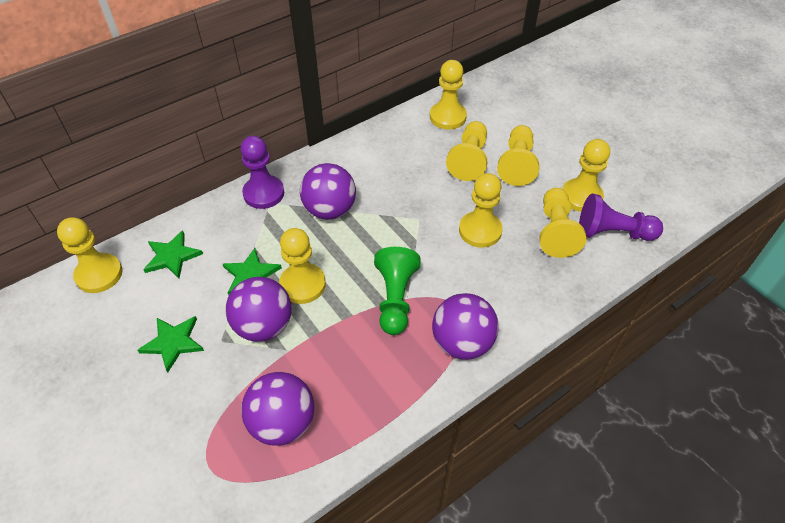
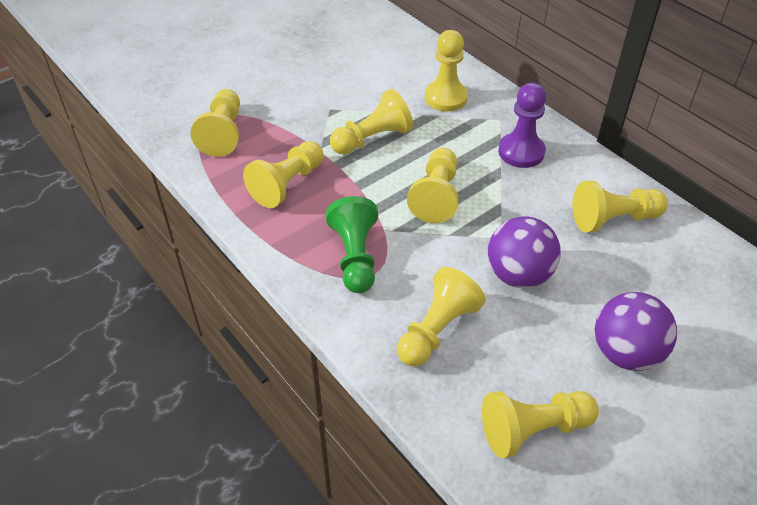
green star: 3 -> 0
purple ball: 4 -> 2
purple pawn: 2 -> 1

